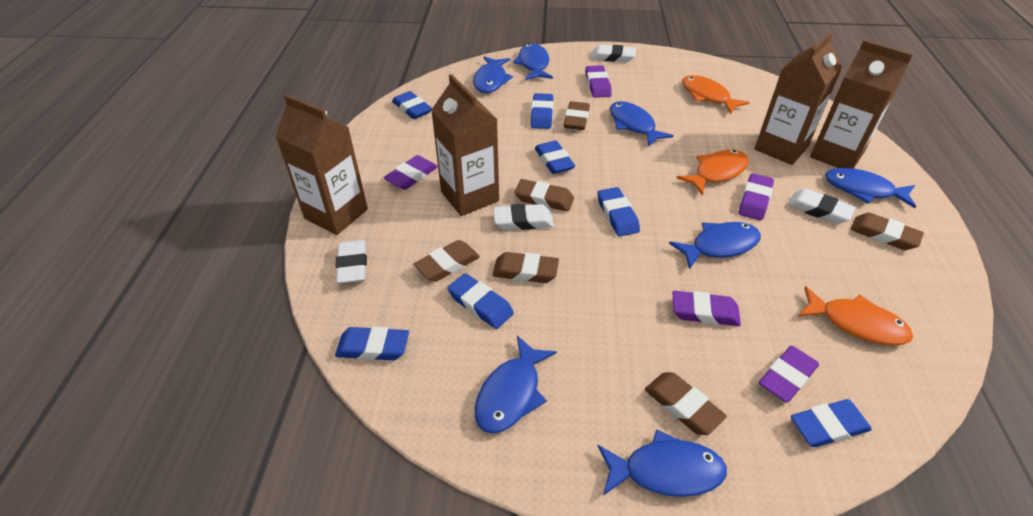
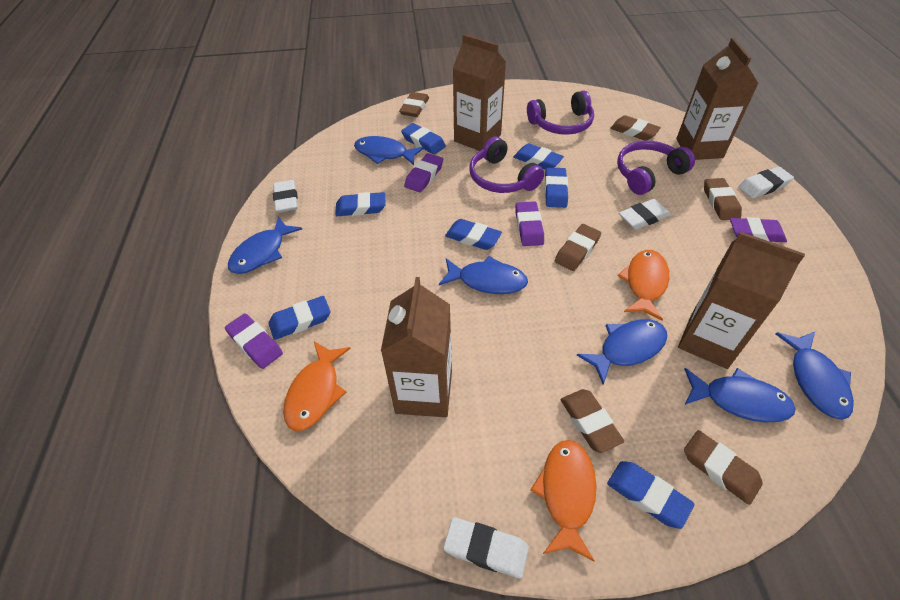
blue fish: 7 -> 6
purple eraser: 5 -> 4
purple headphones: 0 -> 3

